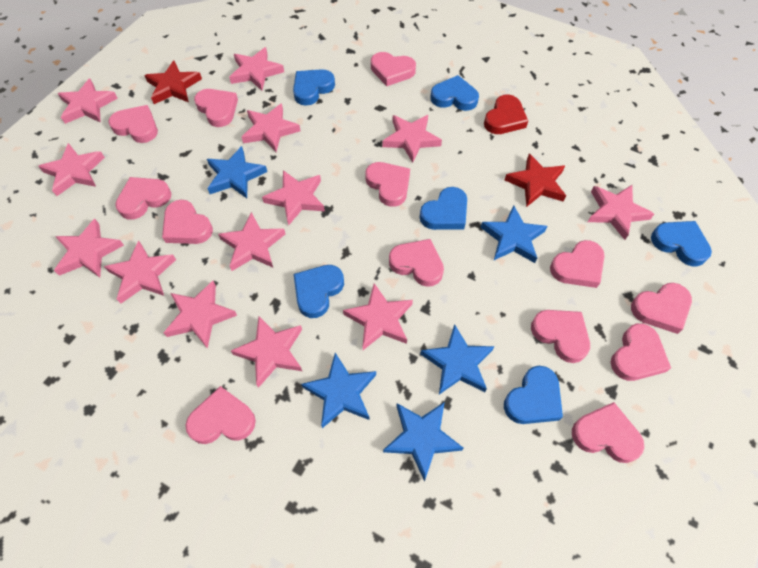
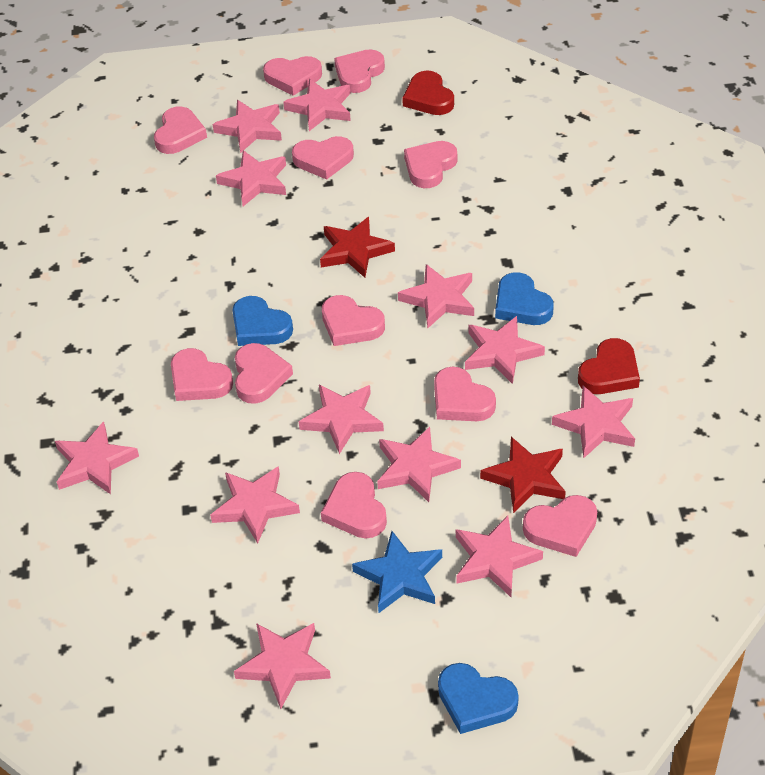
blue heart: 6 -> 3
blue star: 5 -> 1
pink heart: 13 -> 11
pink star: 13 -> 12
red heart: 1 -> 2

